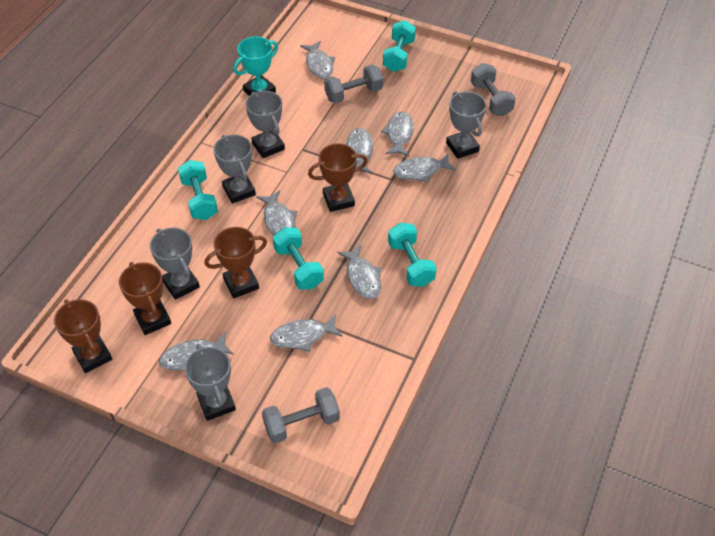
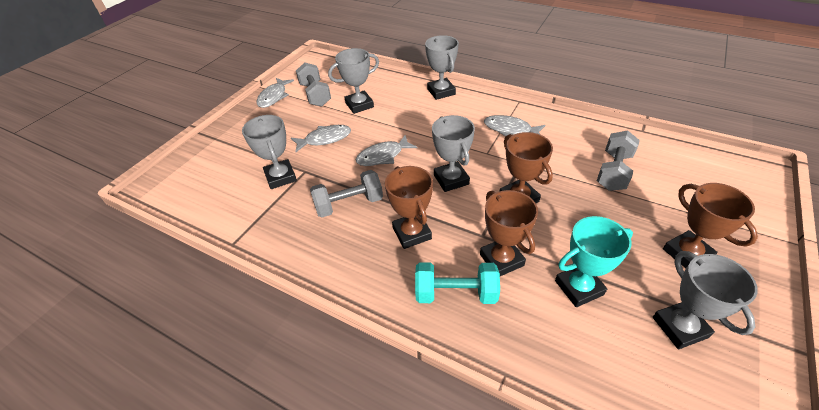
grey fish: 8 -> 4
turquoise dumbbell: 4 -> 1

